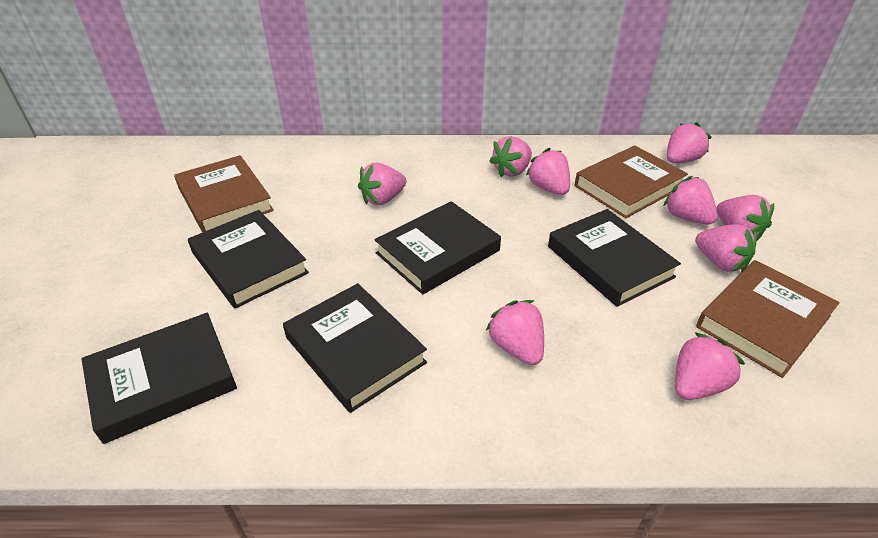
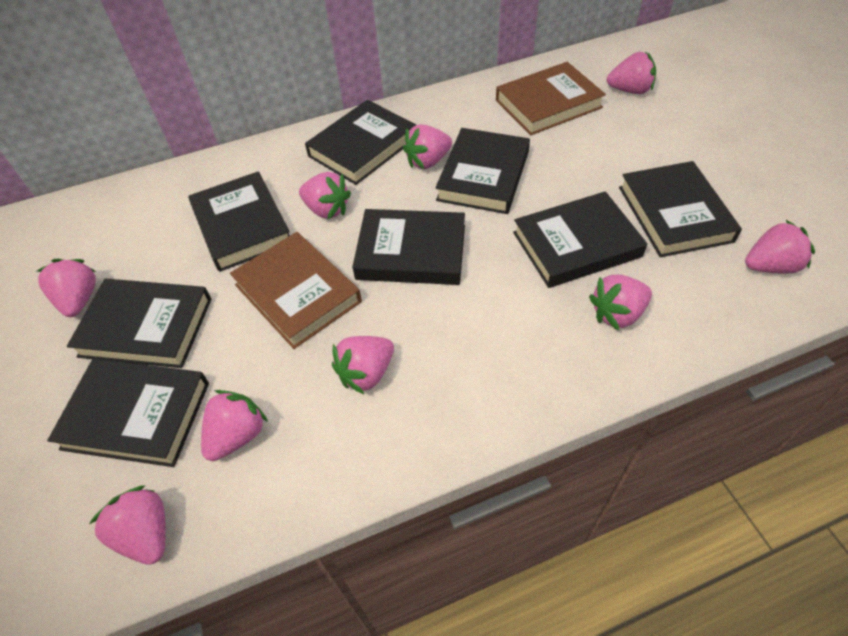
black book: 5 -> 8
brown book: 3 -> 2

